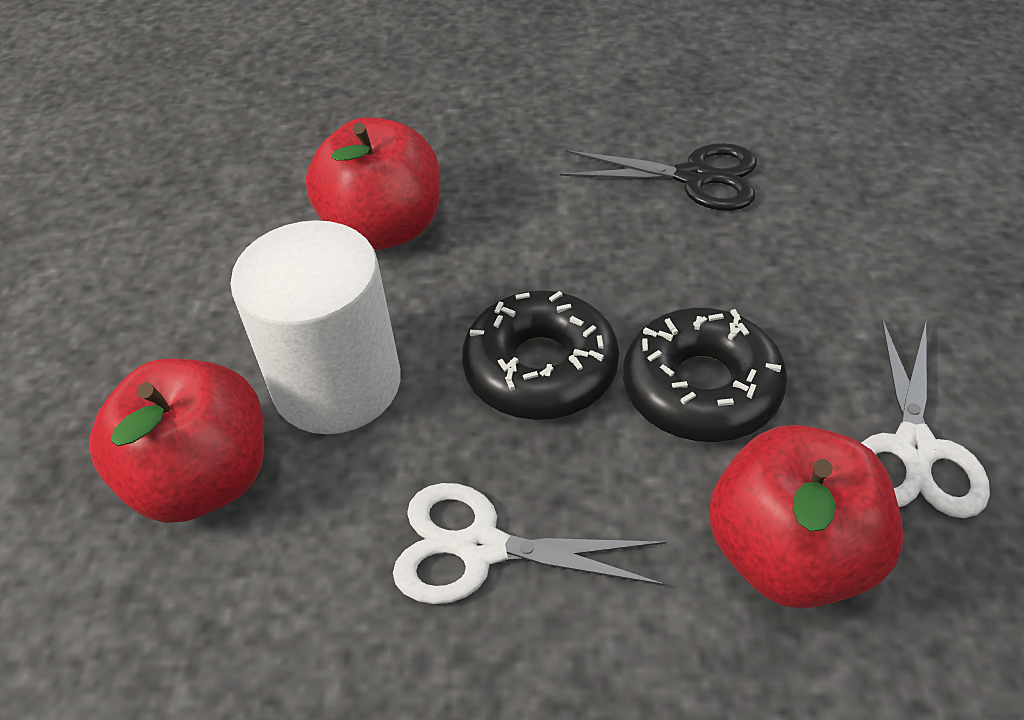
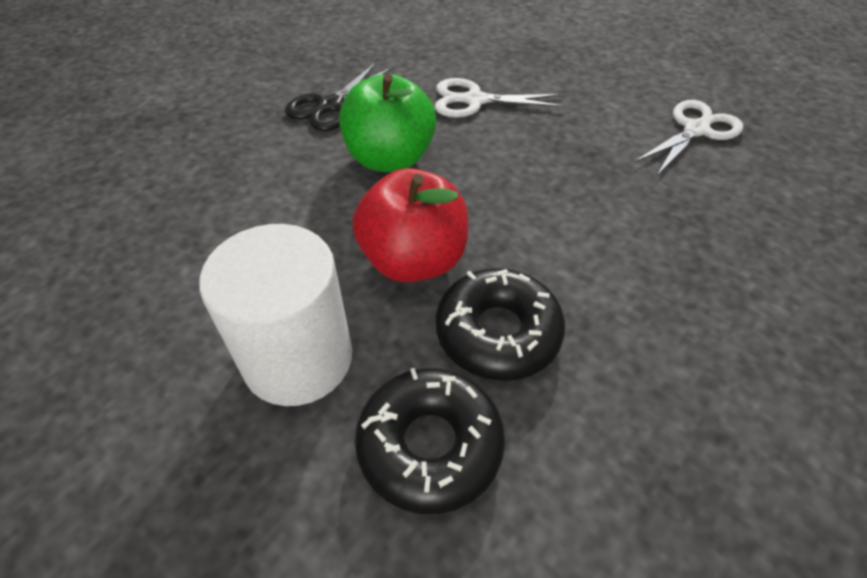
green apple: 0 -> 1
red apple: 3 -> 1

